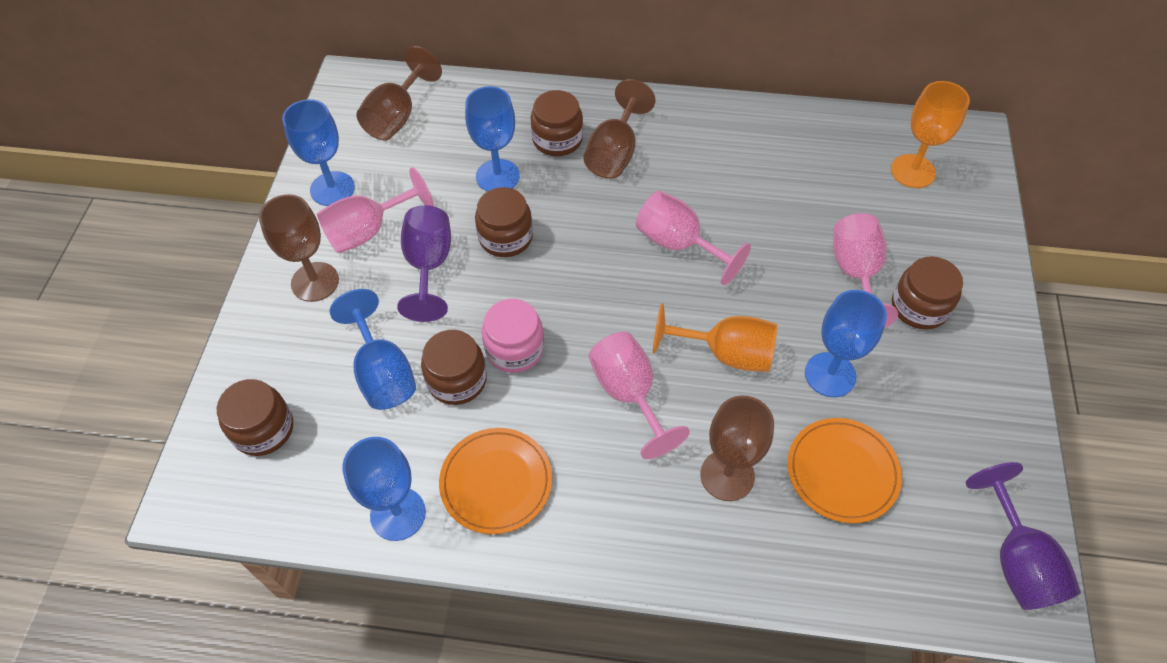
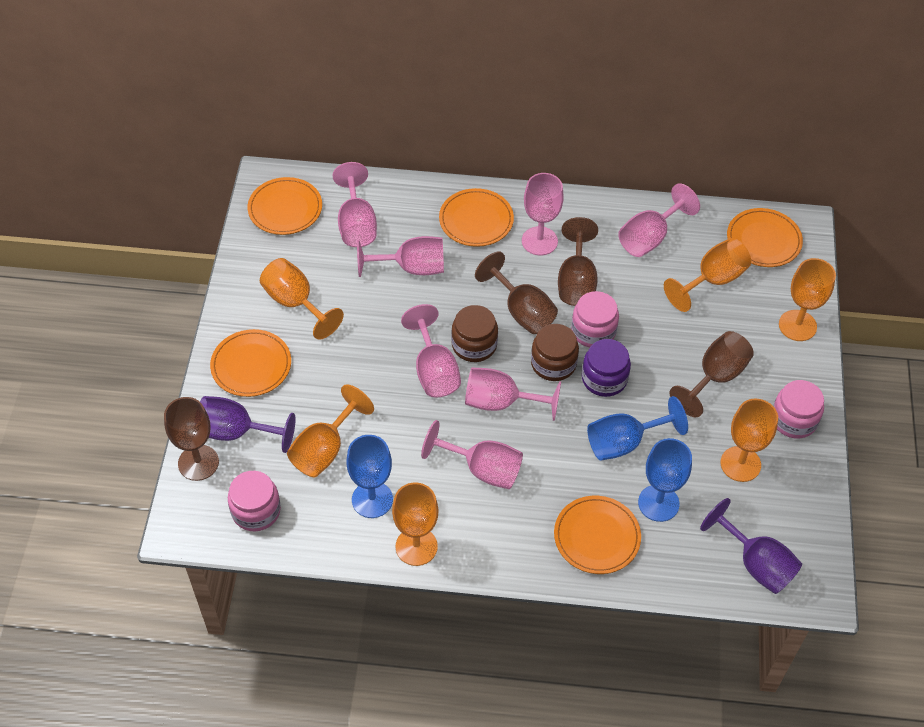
blue goblet: 5 -> 3
brown jar: 5 -> 2
orange goblet: 2 -> 6
orange plate: 2 -> 5
pink goblet: 4 -> 7
pink jar: 1 -> 3
purple jar: 0 -> 1

